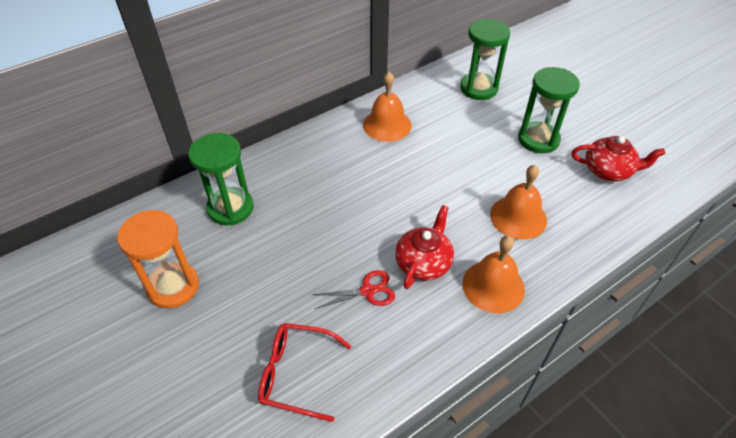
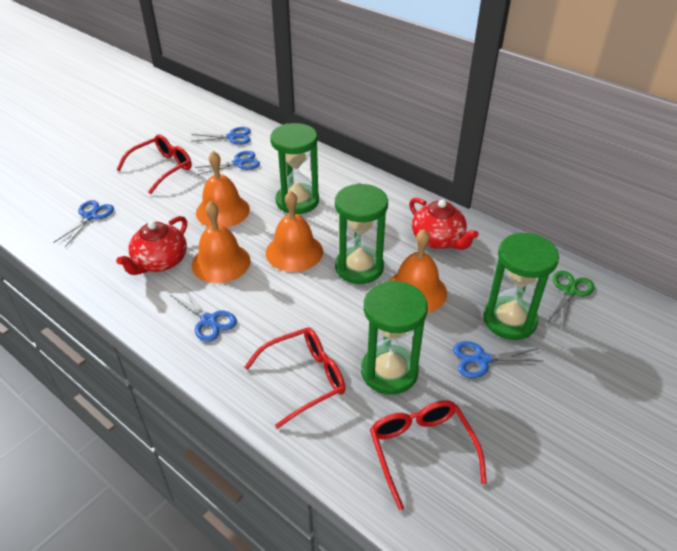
blue scissors: 0 -> 5
green hourglass: 3 -> 4
green scissors: 0 -> 1
orange bell: 3 -> 4
orange hourglass: 1 -> 0
red glasses: 1 -> 3
red scissors: 1 -> 0

